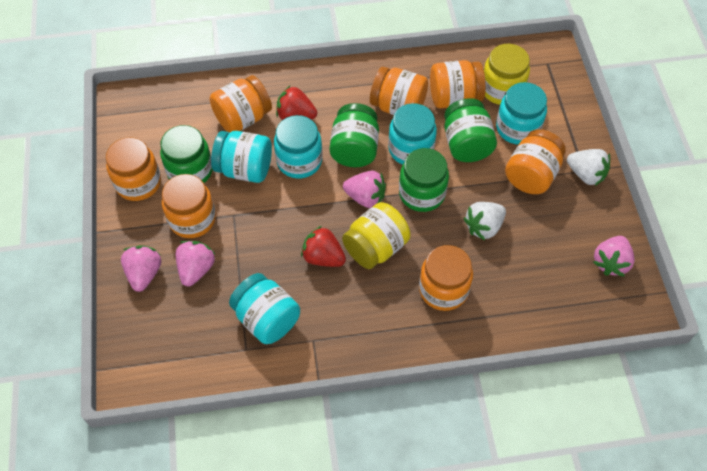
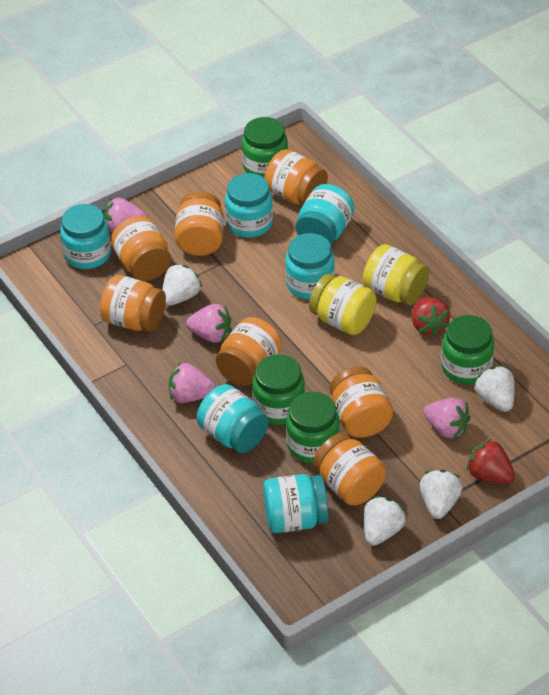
turquoise jar: 5 -> 6
white strawberry: 2 -> 4

